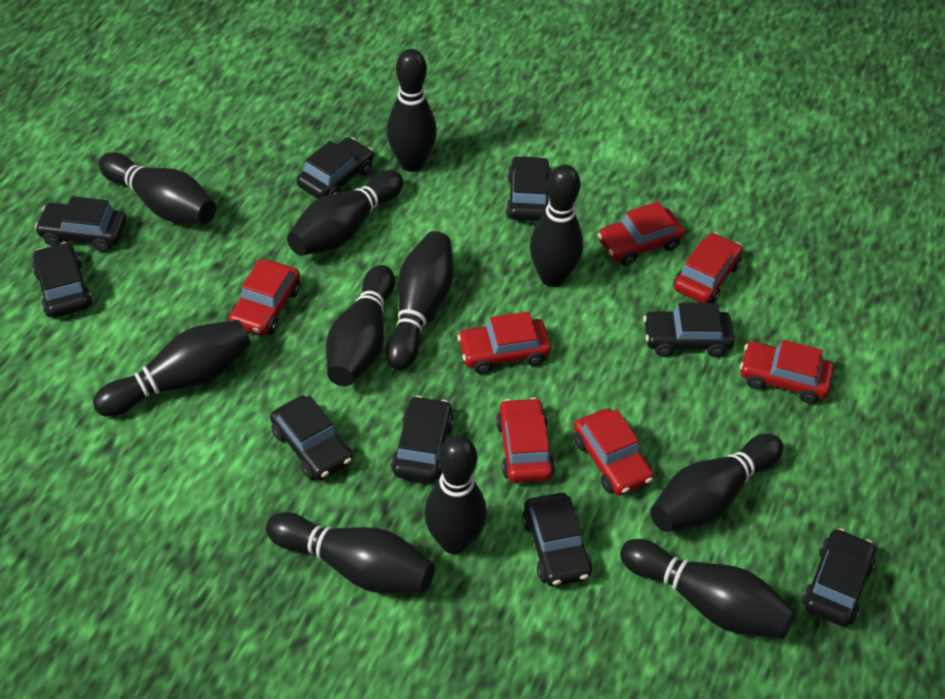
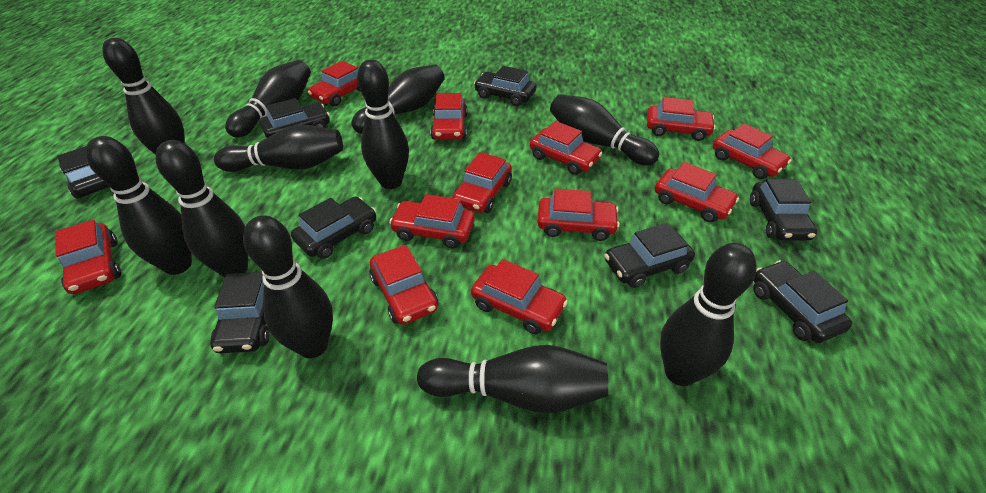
black car: 9 -> 8
red car: 7 -> 12

